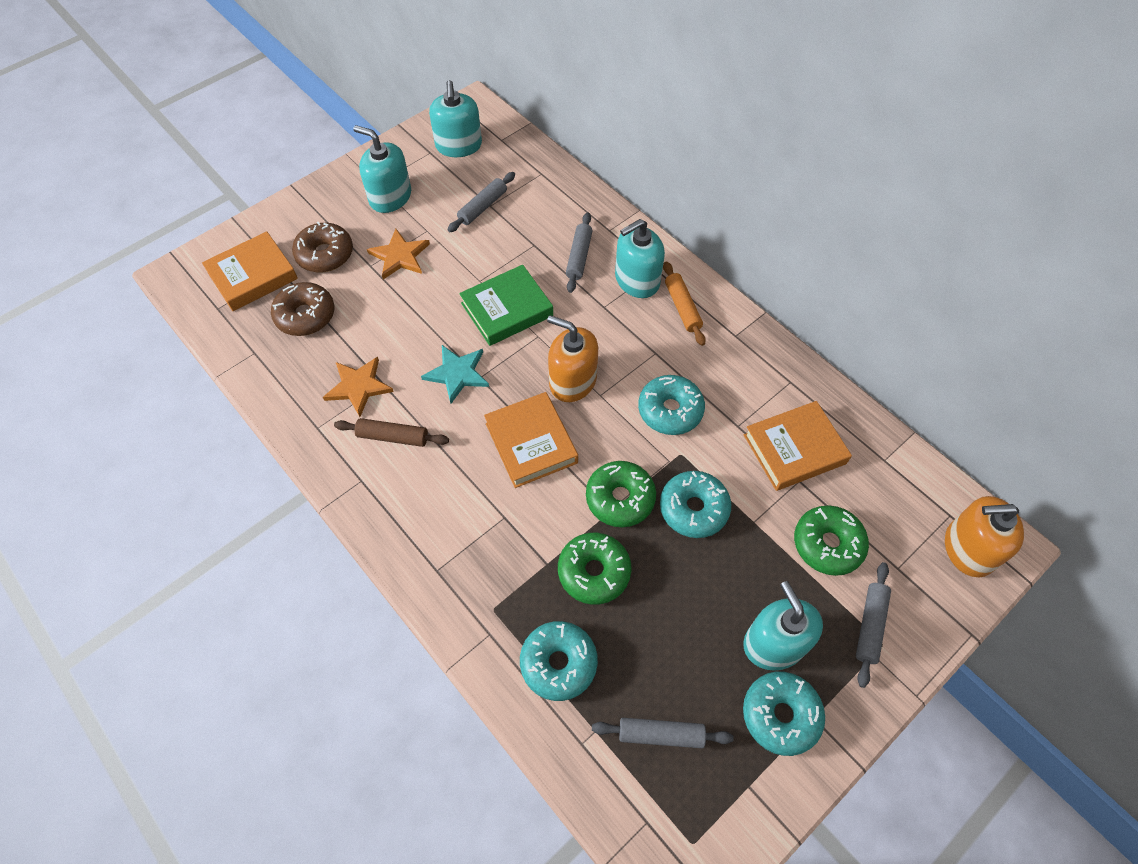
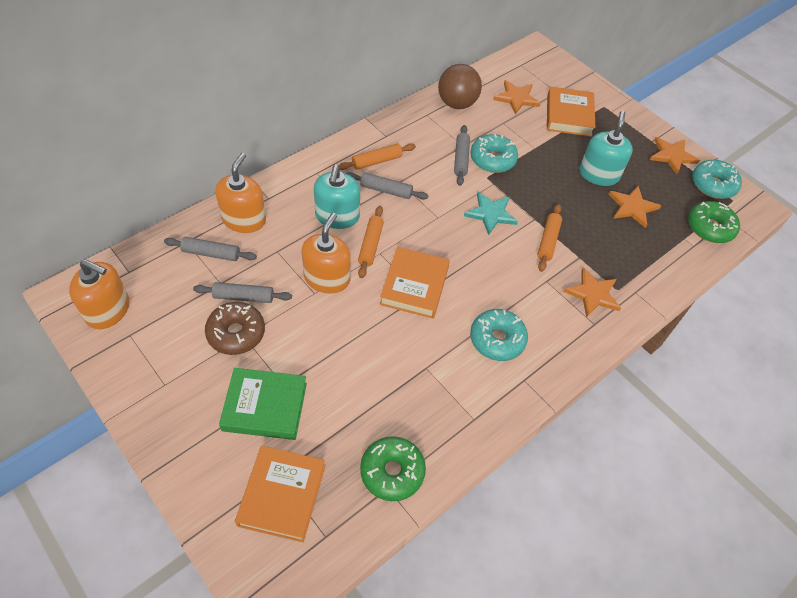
brown ball: 0 -> 1
brown donut: 2 -> 1
brown rolling pin: 1 -> 0
green donut: 3 -> 2
orange rolling pin: 1 -> 3
orange soap dispenser: 2 -> 3
orange star: 2 -> 4
turquoise donut: 4 -> 3
turquoise soap dispenser: 4 -> 2

